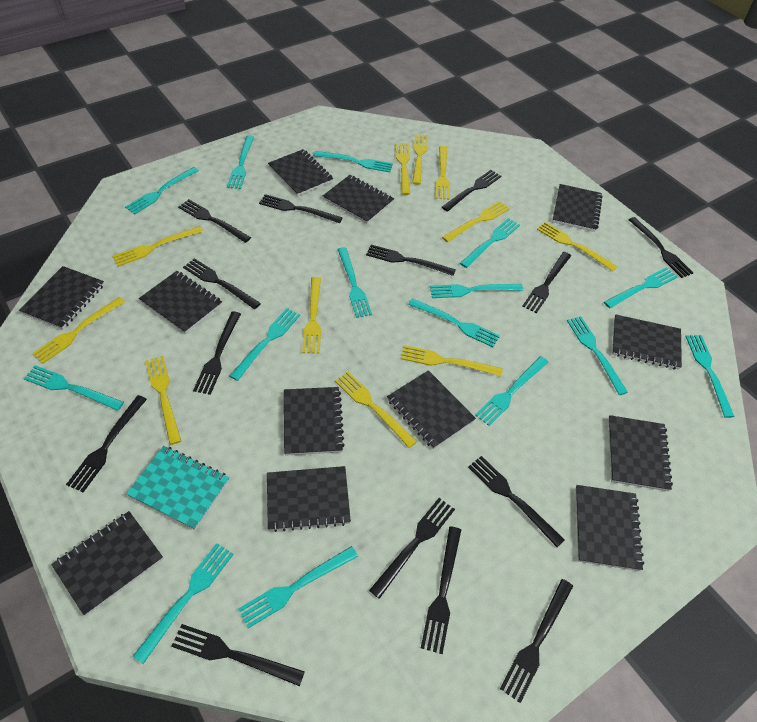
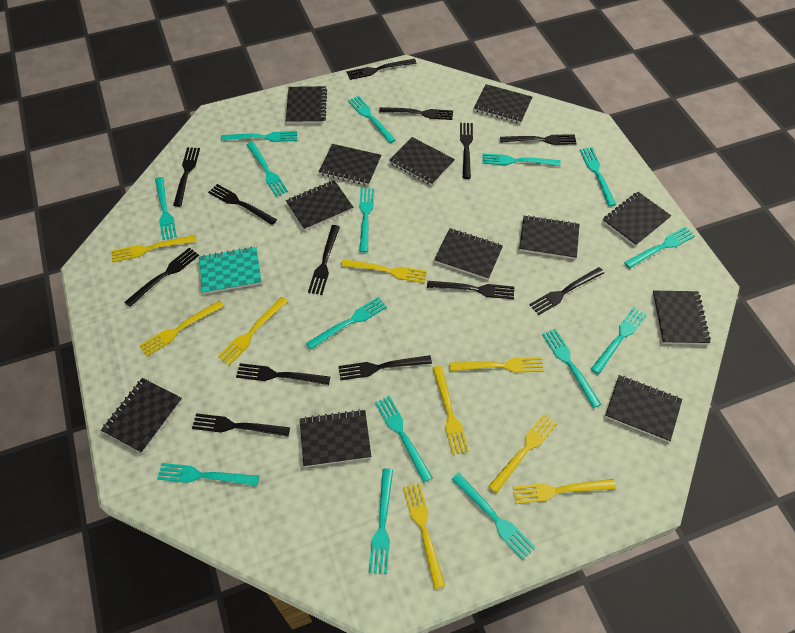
black fork: 14 -> 13
yellow fork: 11 -> 9

